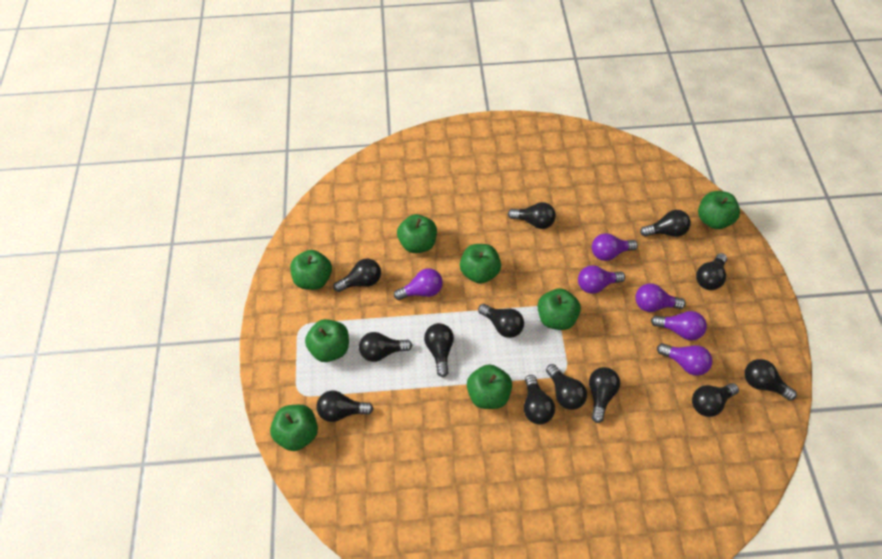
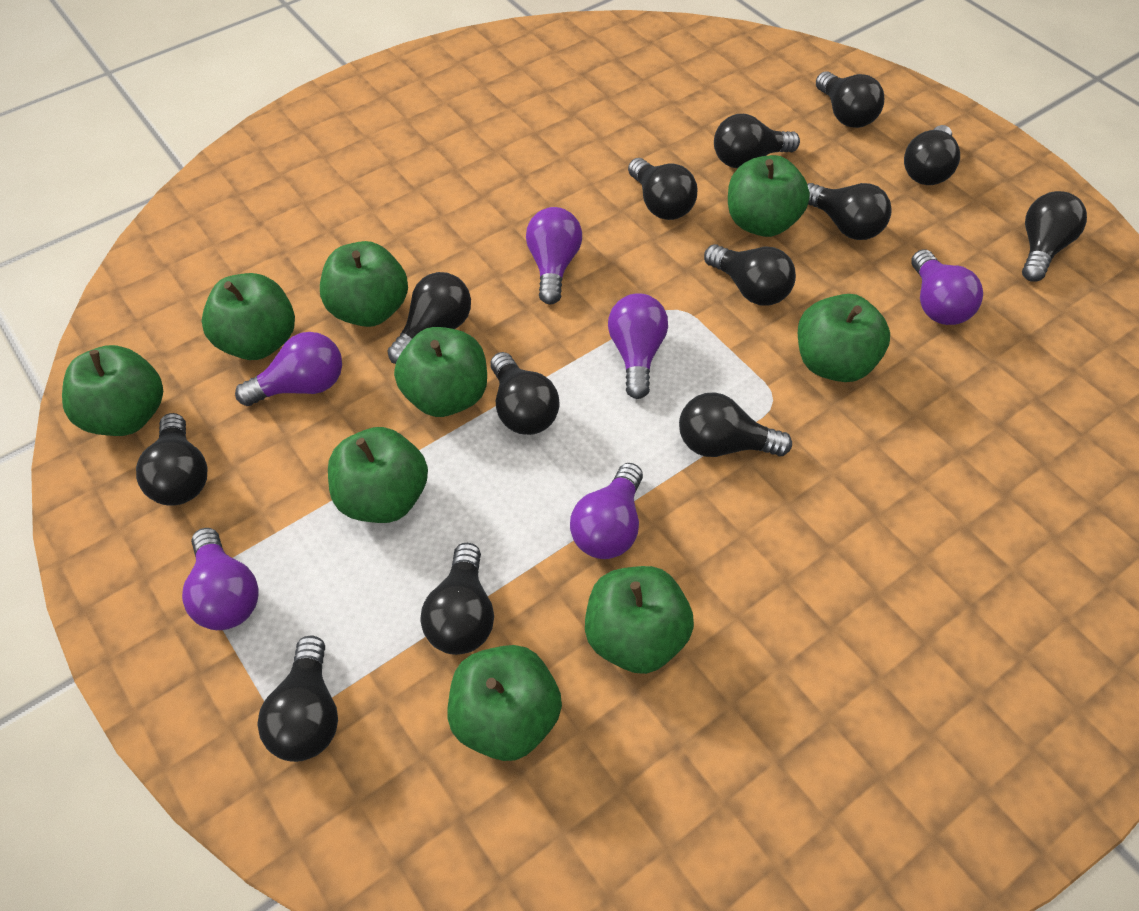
green apple: 8 -> 9

